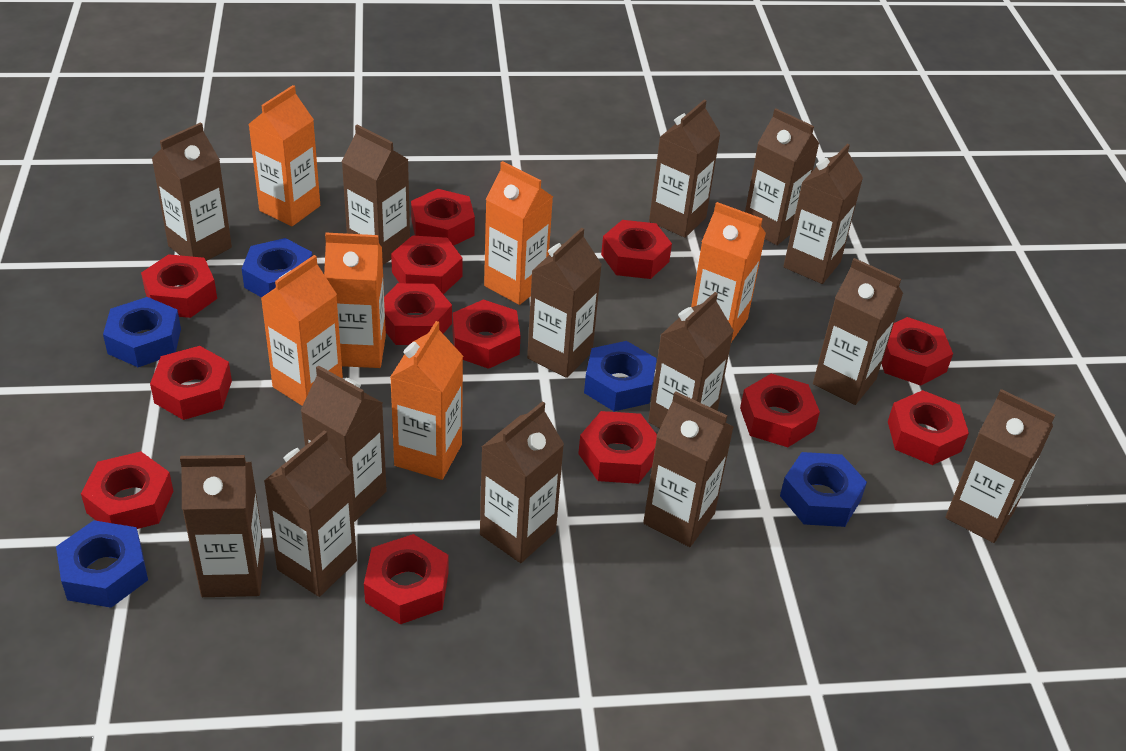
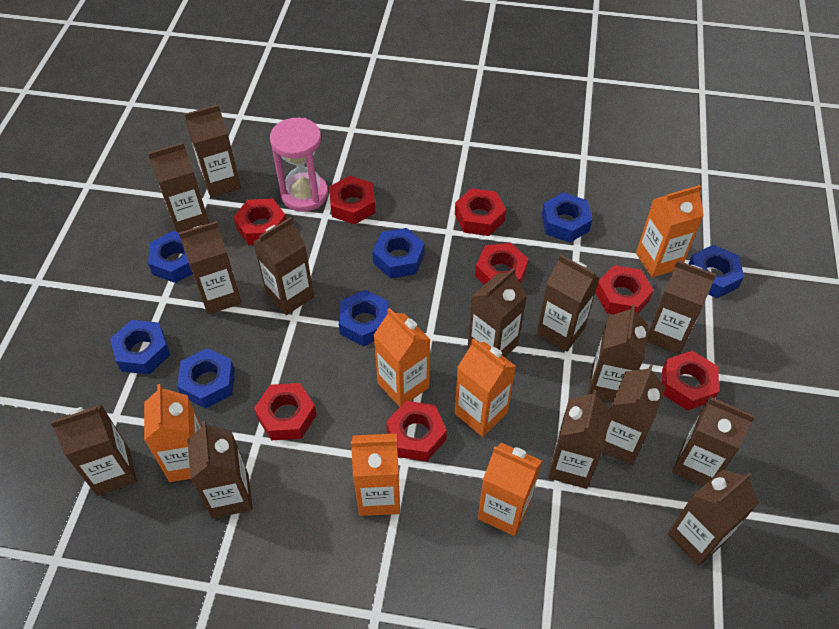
blue nut: 5 -> 7
pink hourglass: 0 -> 1
red nut: 13 -> 8

